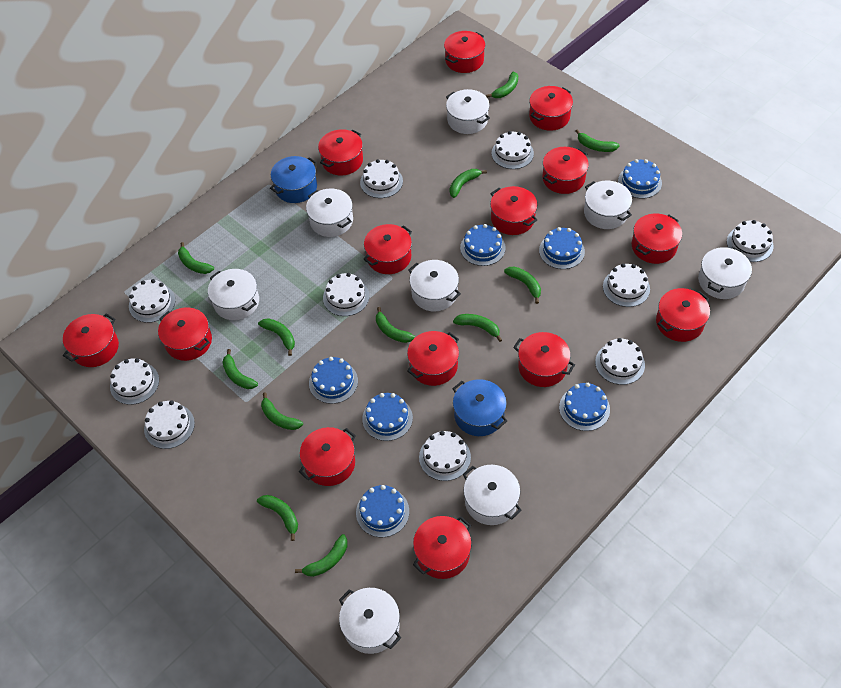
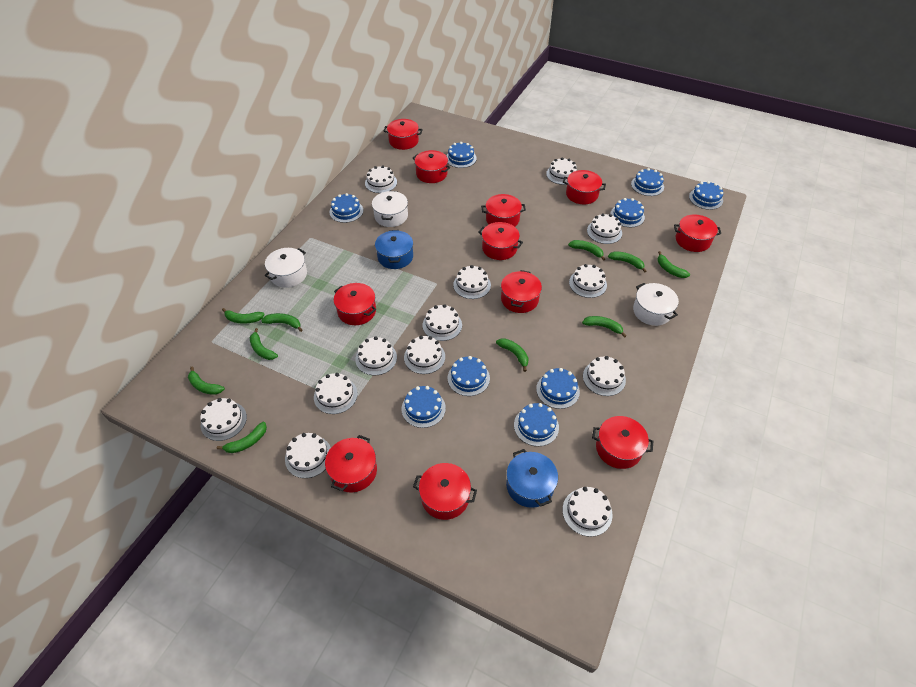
blue cake: 7 -> 9
green banana: 12 -> 10
red pot: 14 -> 11
white cake: 10 -> 13
white pot: 8 -> 3

